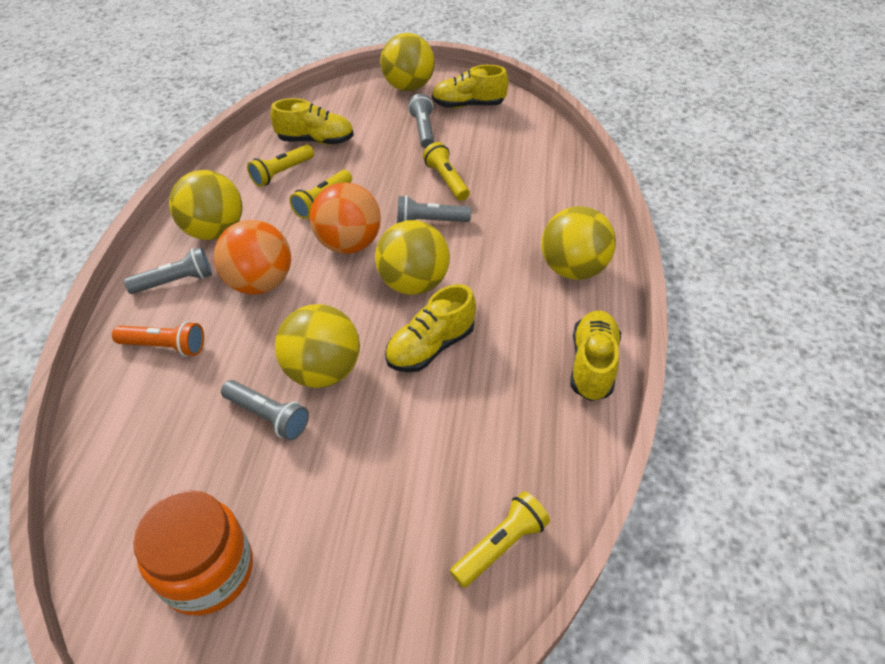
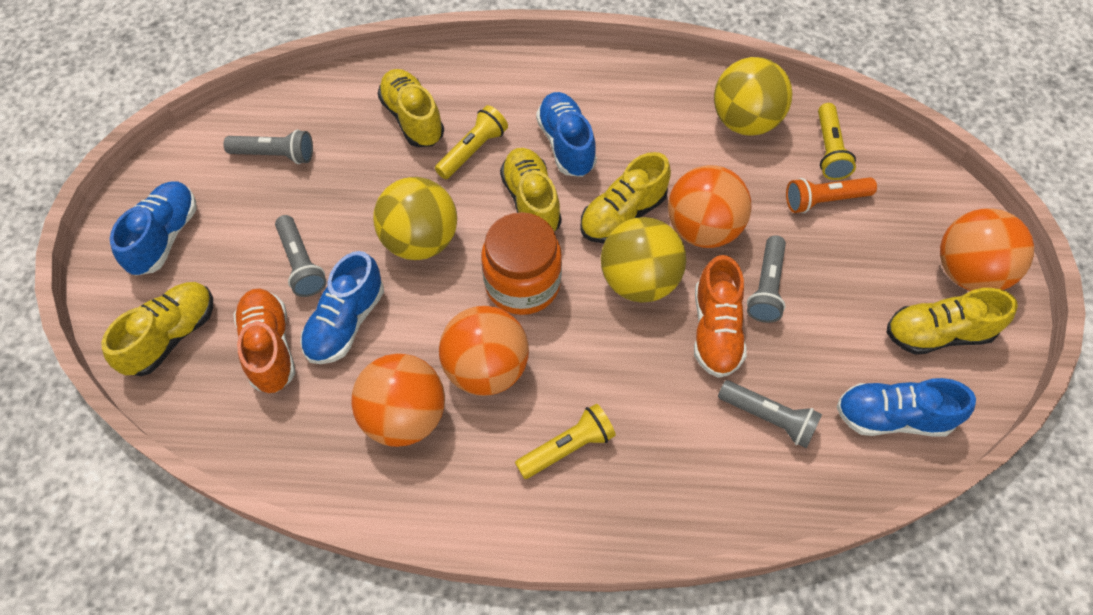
blue shoe: 0 -> 4
orange ball: 2 -> 4
orange shoe: 0 -> 2
yellow ball: 5 -> 3
yellow flashlight: 4 -> 3
yellow shoe: 4 -> 5

